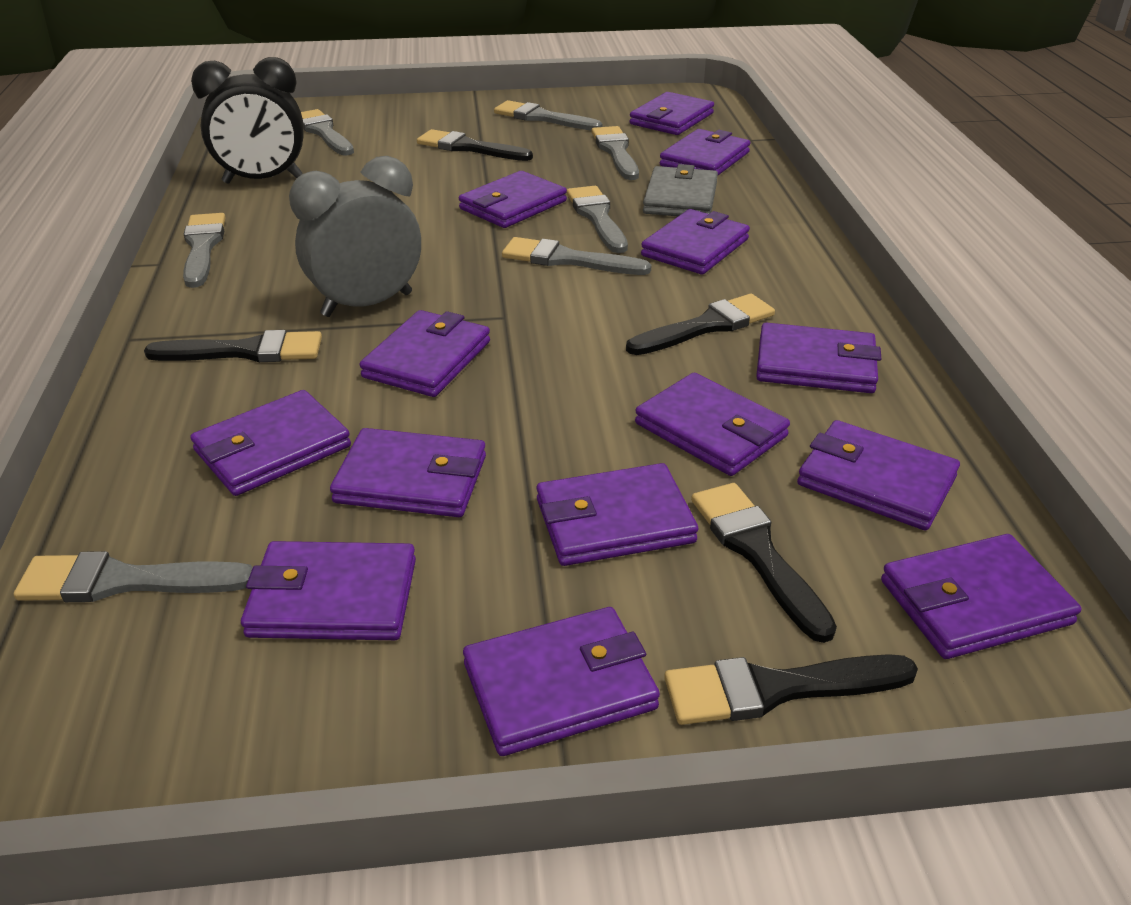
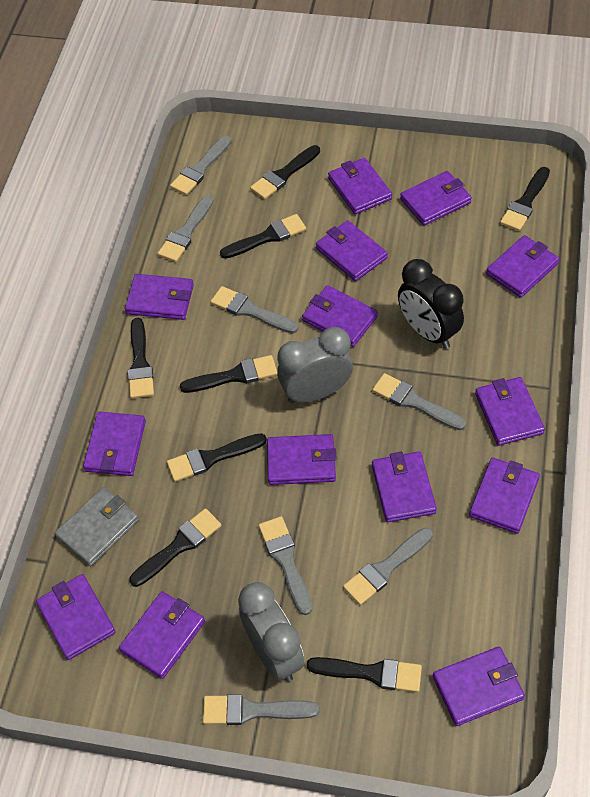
black brush: 5 -> 8
grey clock: 1 -> 2

